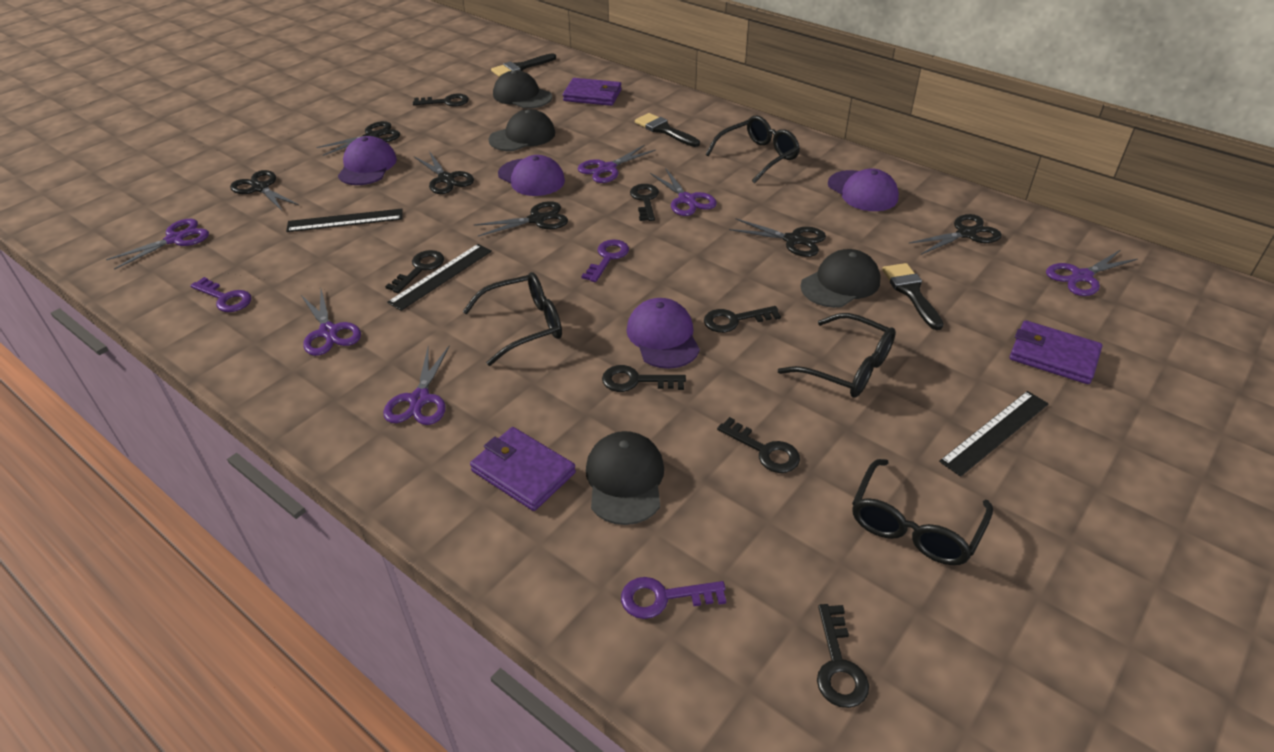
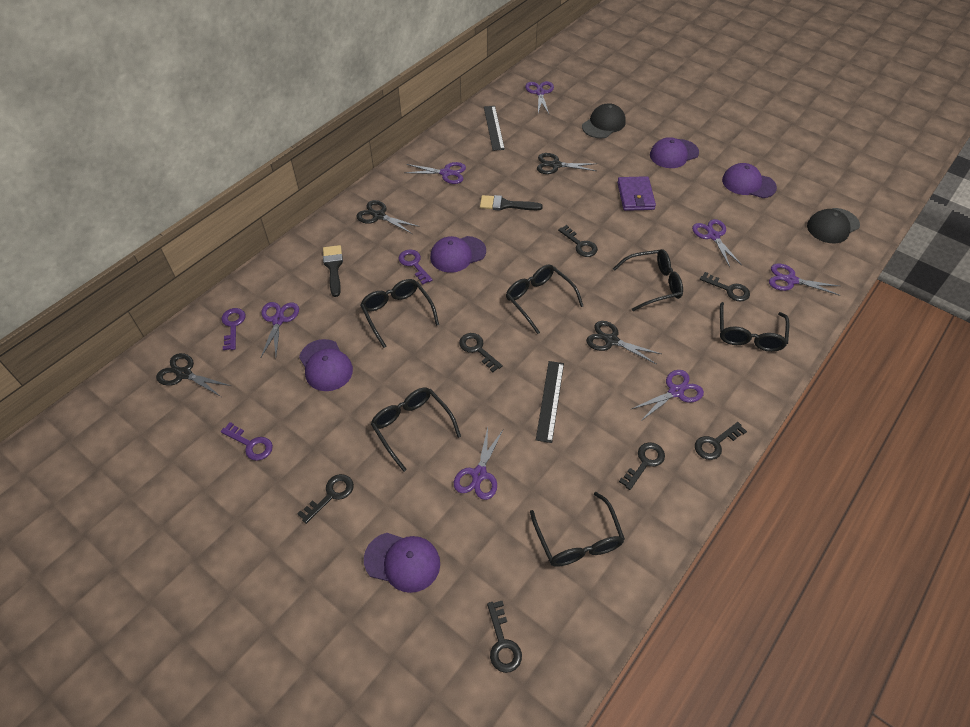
black brush: 3 -> 2
black cap: 4 -> 2
black glasses: 4 -> 6
black ruler: 3 -> 2
black scissors: 6 -> 4
purple cap: 4 -> 5
purple scissors: 6 -> 7
purple wallet: 3 -> 1

